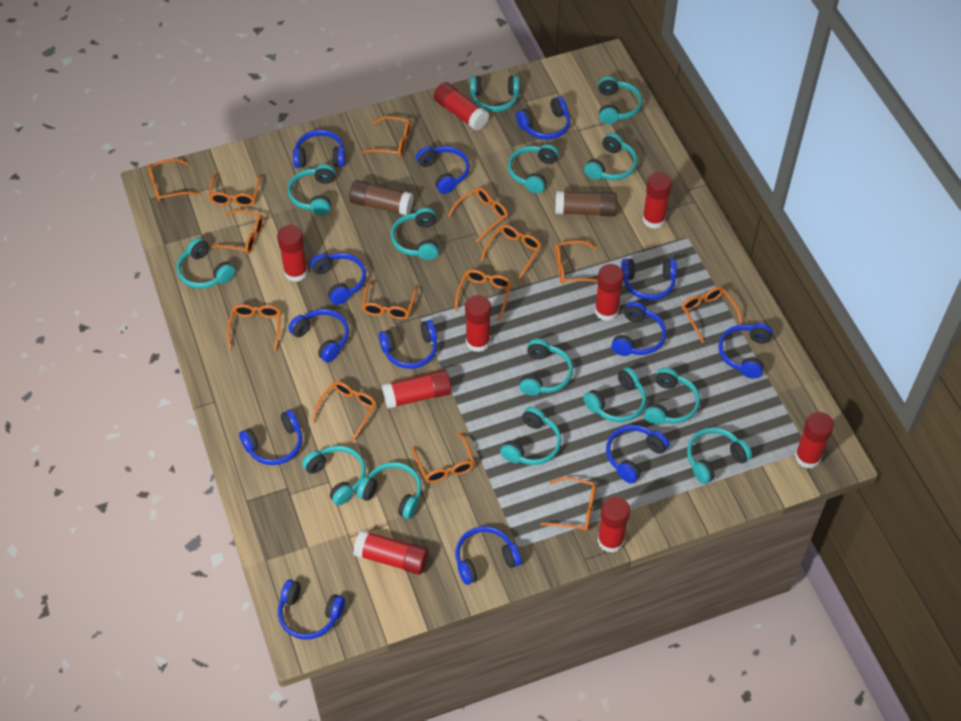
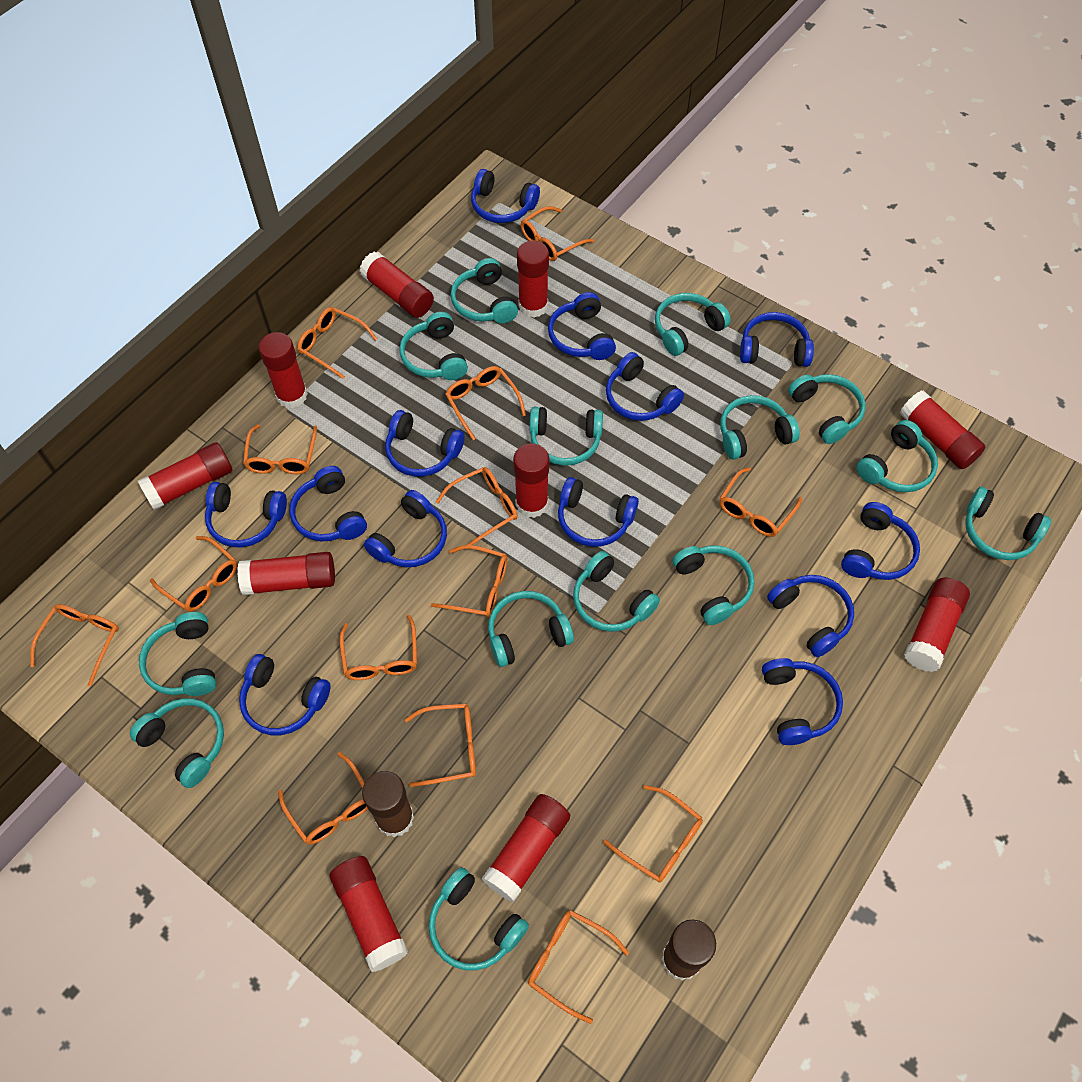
red glue stick: 9 -> 10

